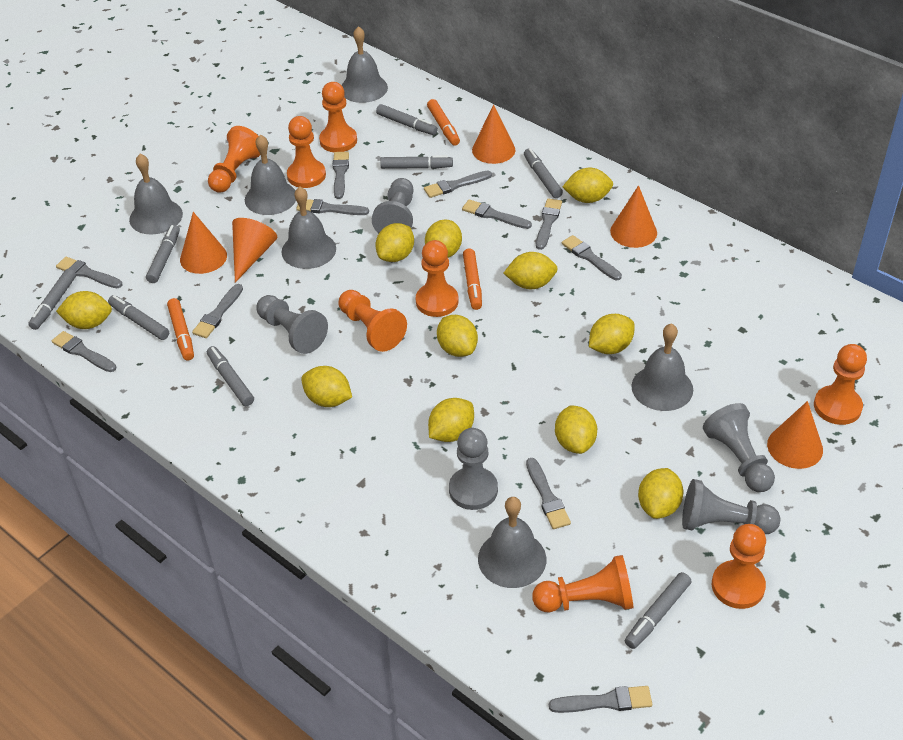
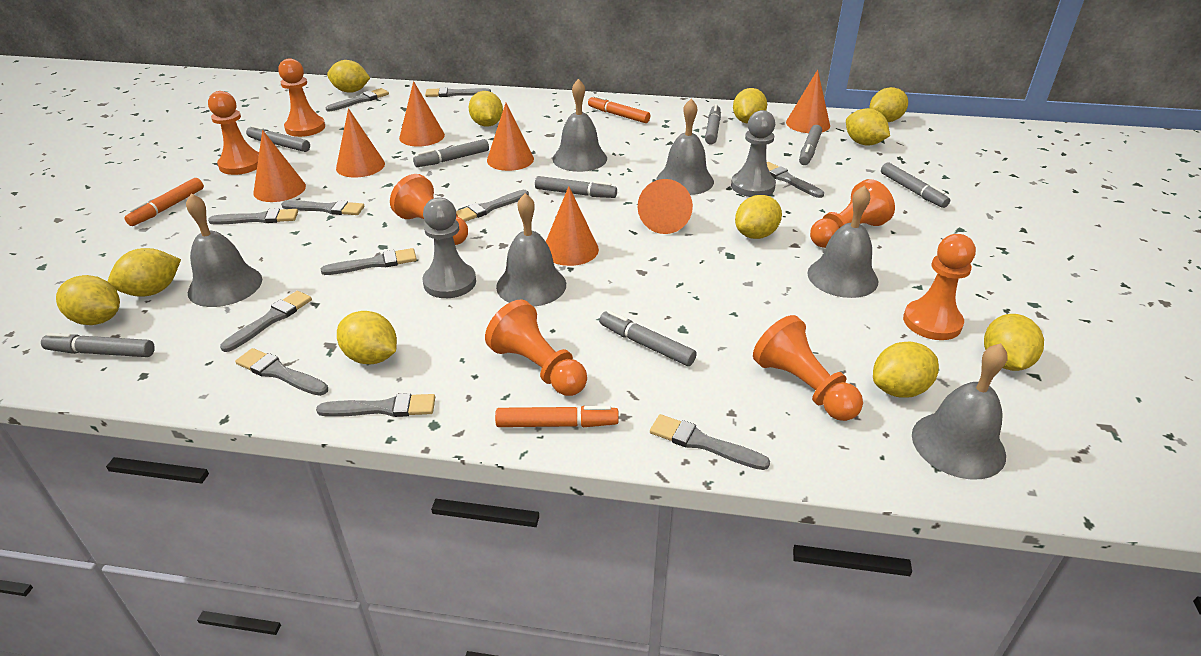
grey pawn: 5 -> 2
orange cone: 5 -> 7
orange pawn: 8 -> 7

